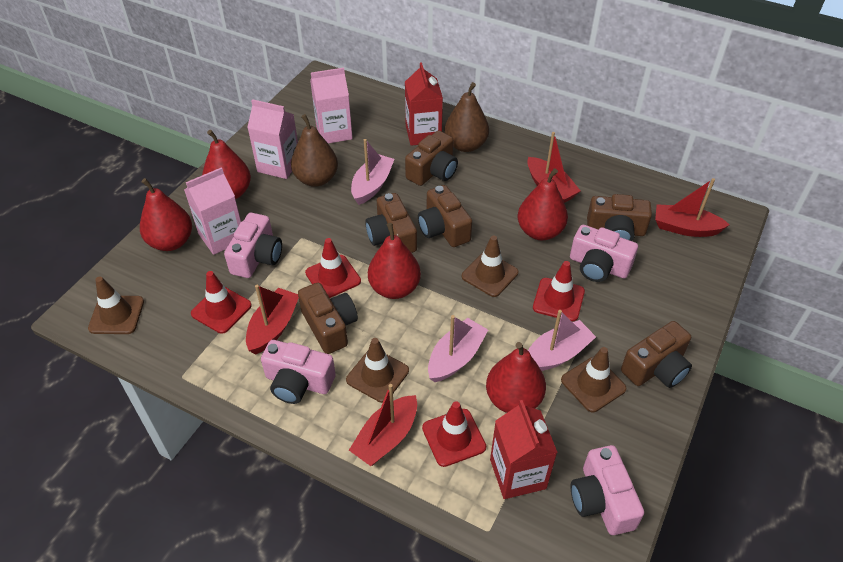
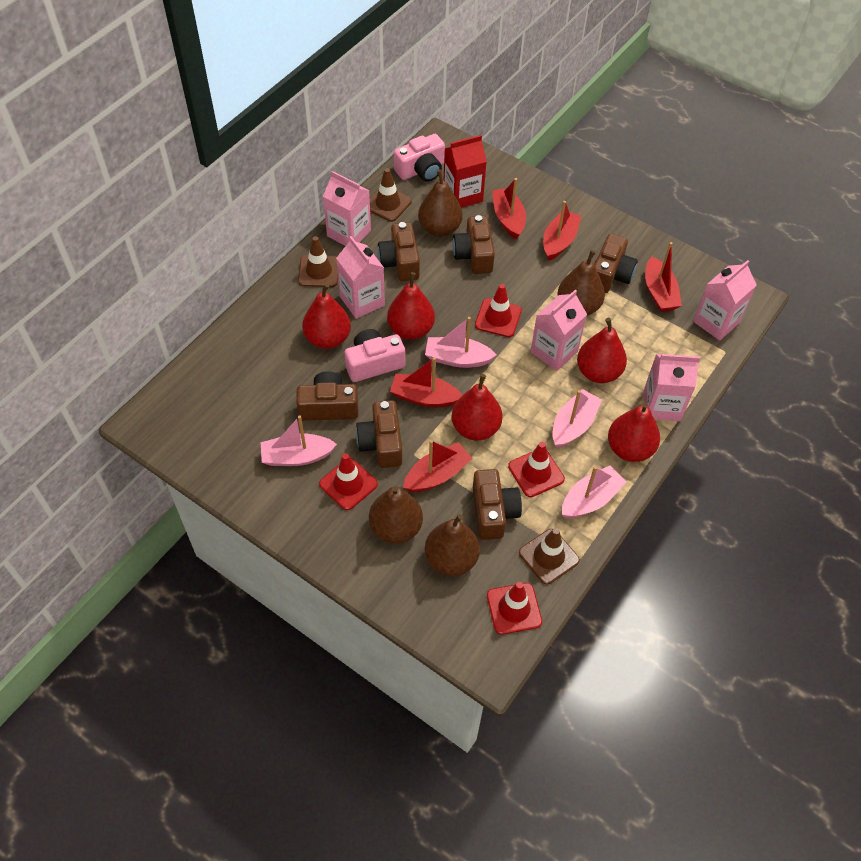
brown pear: 2 -> 4
brown traffic cone: 4 -> 3
pink boat: 3 -> 4
pink camera: 4 -> 2
pink carton: 3 -> 5
red boat: 4 -> 5
red carton: 2 -> 1

